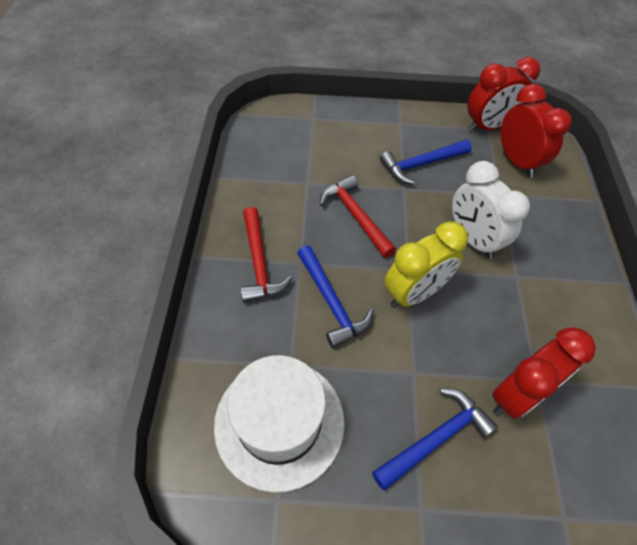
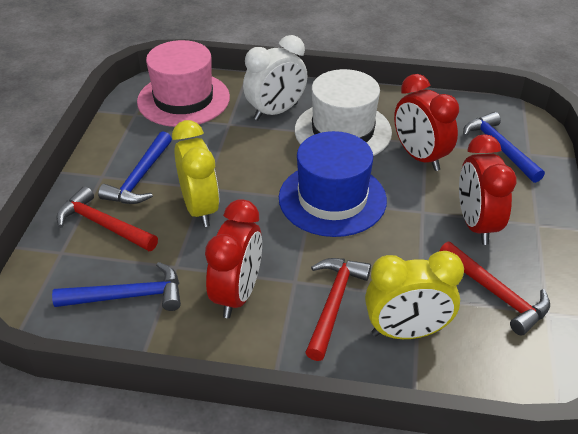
blue hat: 0 -> 1
pink hat: 0 -> 1
red hammer: 2 -> 3
yellow clock: 1 -> 2

